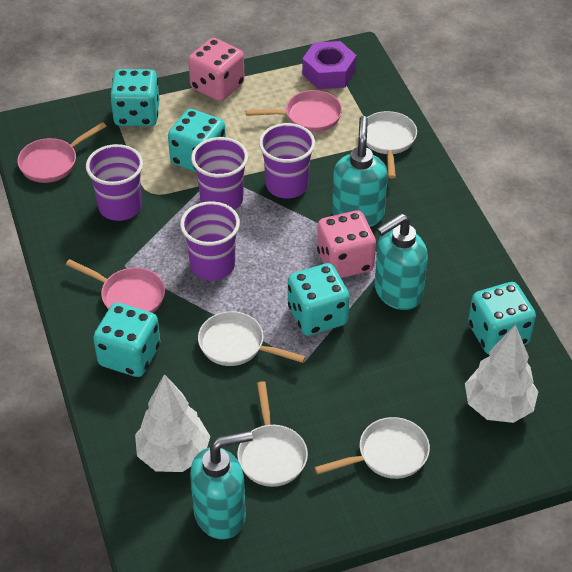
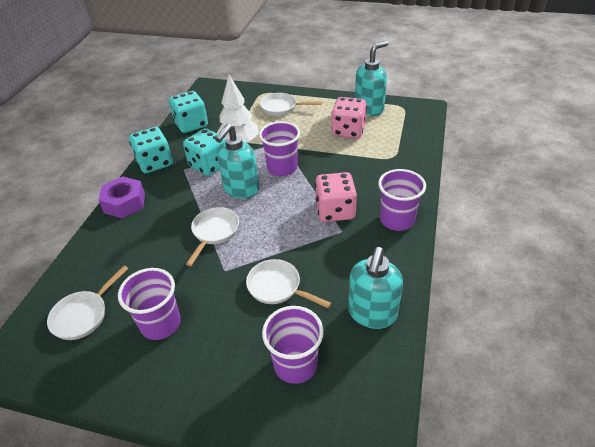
pink pan: 3 -> 0
turquoise dice: 5 -> 3
white tree: 2 -> 1

